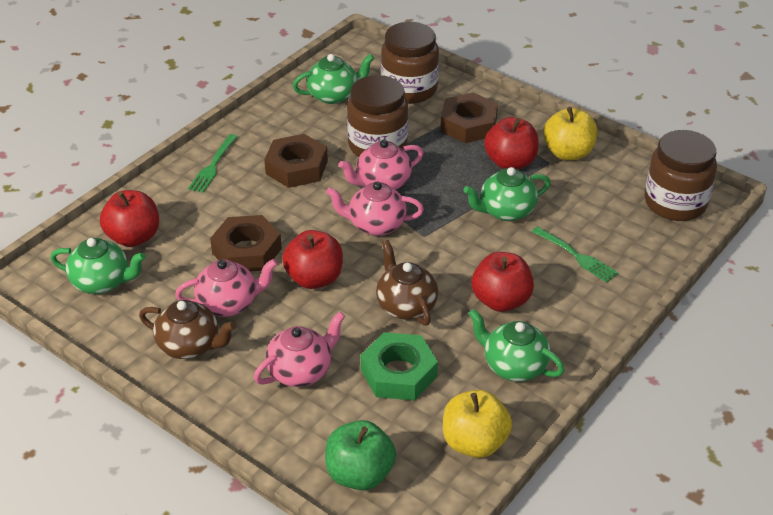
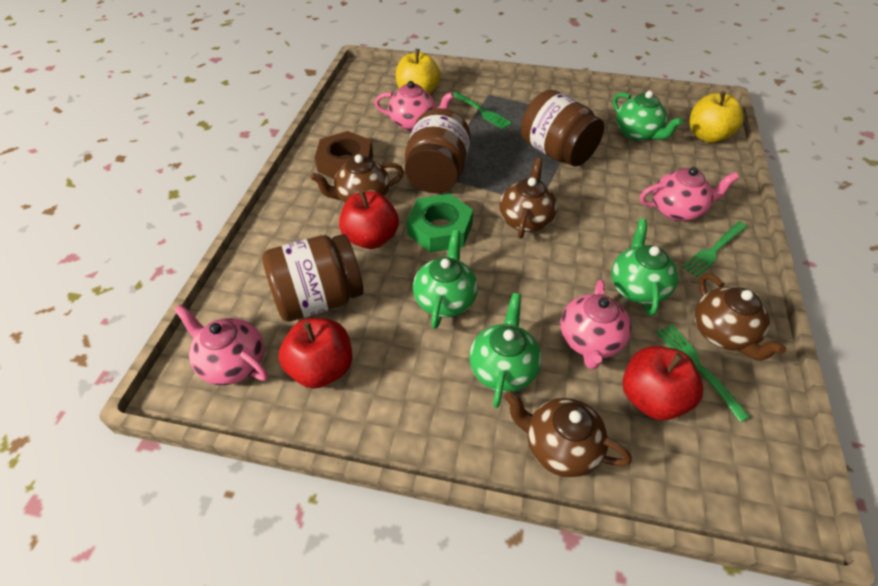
brown nut: 3 -> 1
brown teapot: 2 -> 4
green apple: 1 -> 0
green fork: 2 -> 3
red apple: 4 -> 3

